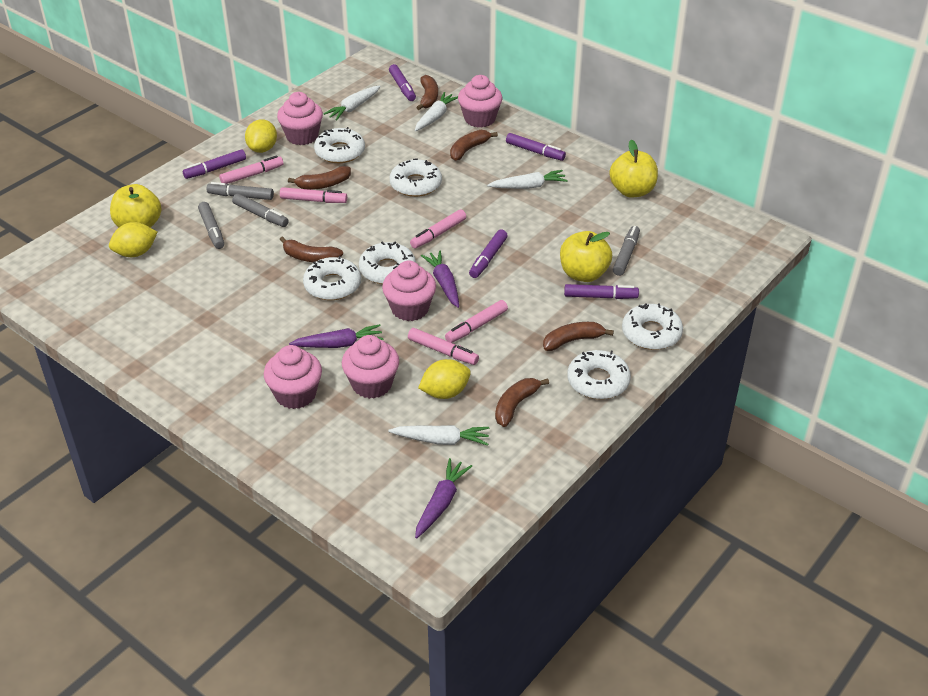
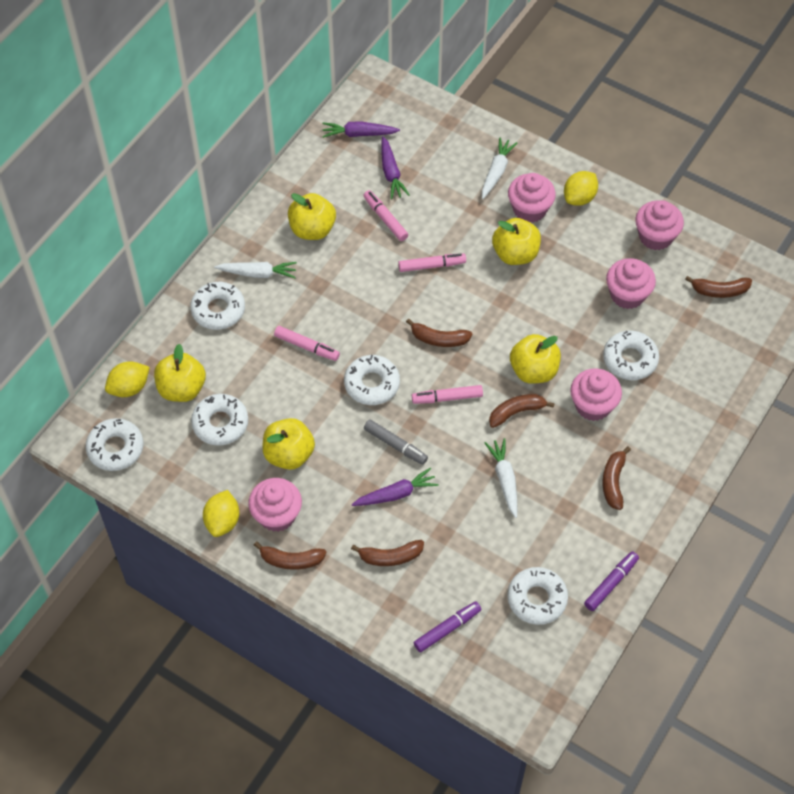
grey marker: 4 -> 1
pink marker: 5 -> 4
purple marker: 5 -> 2
white carrot: 4 -> 3
yellow apple: 3 -> 5

